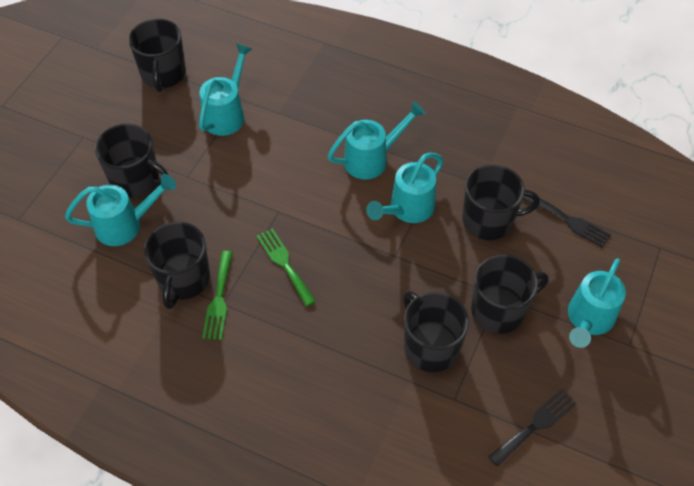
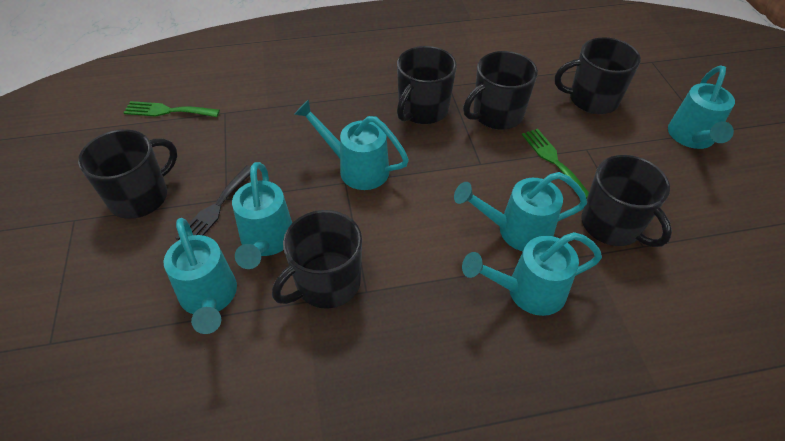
black fork: 2 -> 1
turquoise watering can: 5 -> 6

